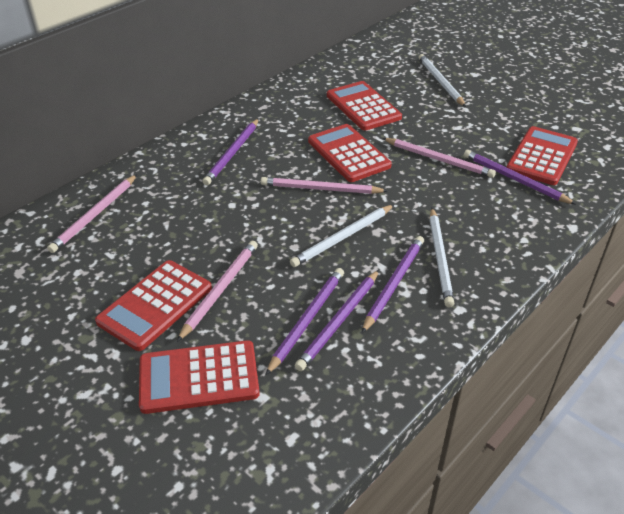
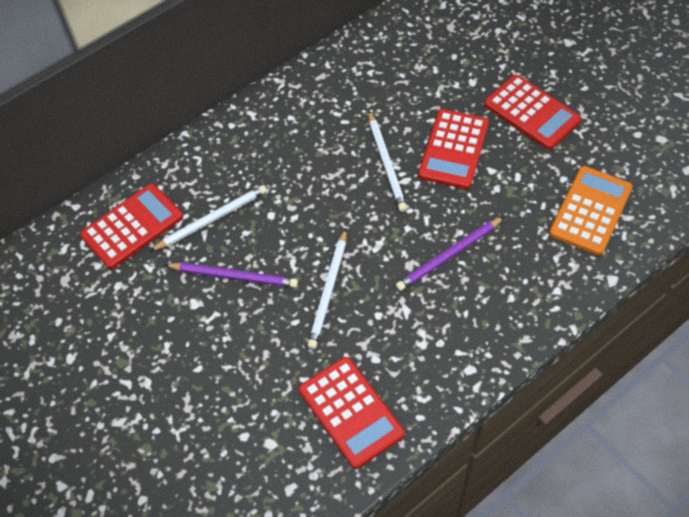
orange calculator: 0 -> 1
pink pencil: 4 -> 0
purple pencil: 5 -> 2
red calculator: 5 -> 4

